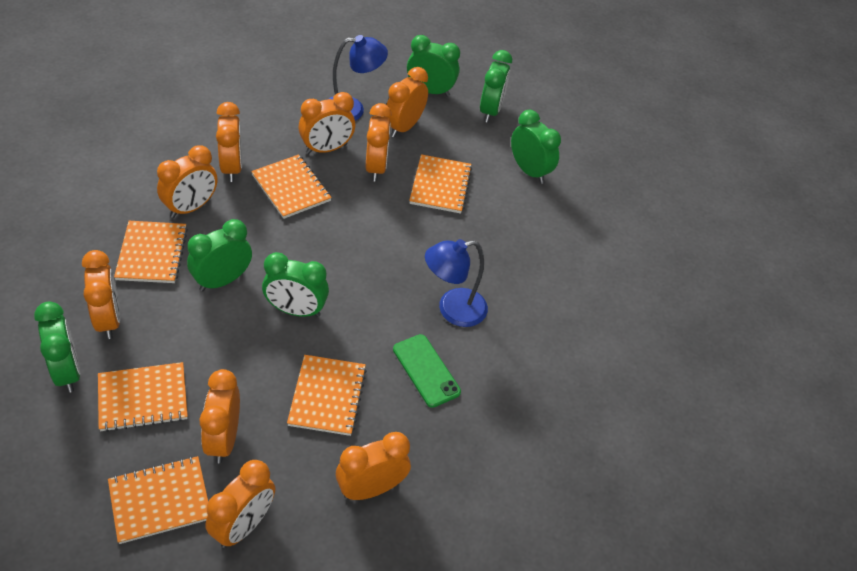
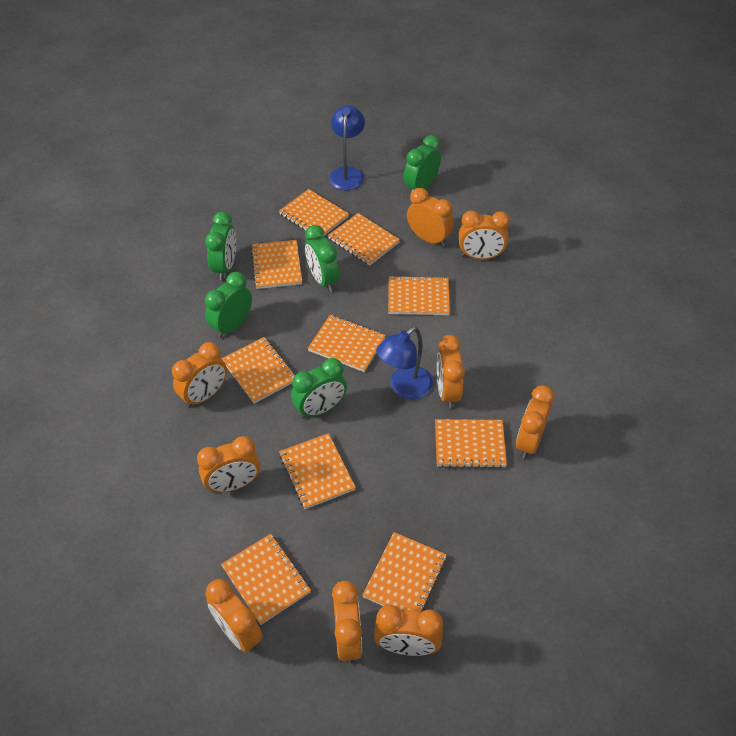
green clock: 6 -> 5
green phone: 1 -> 0
orange notebook: 6 -> 10

